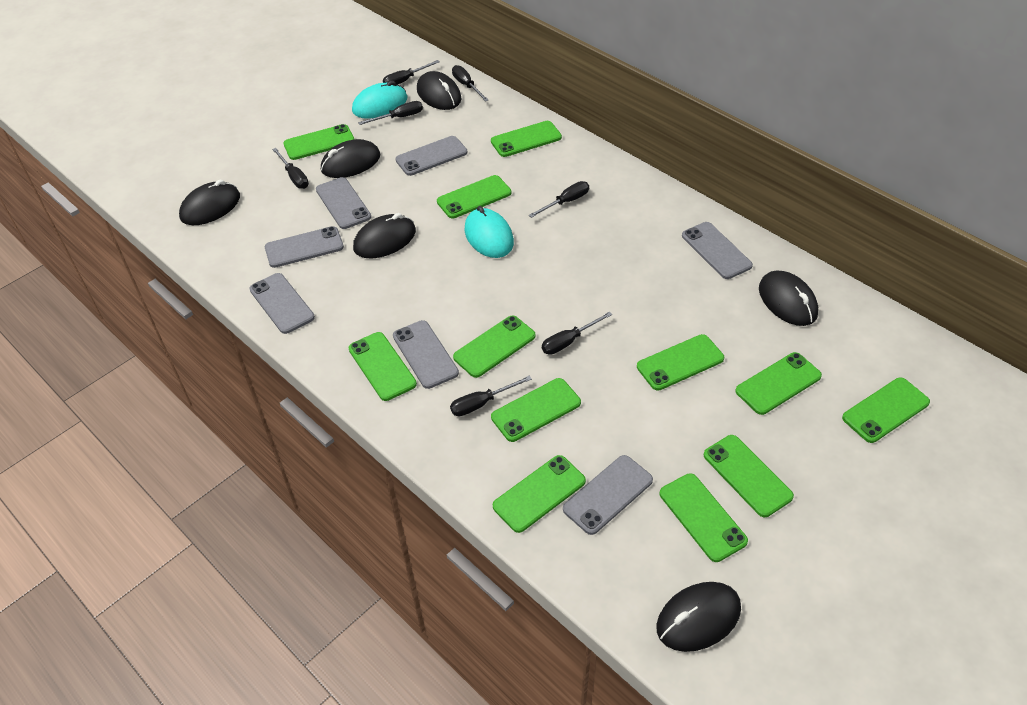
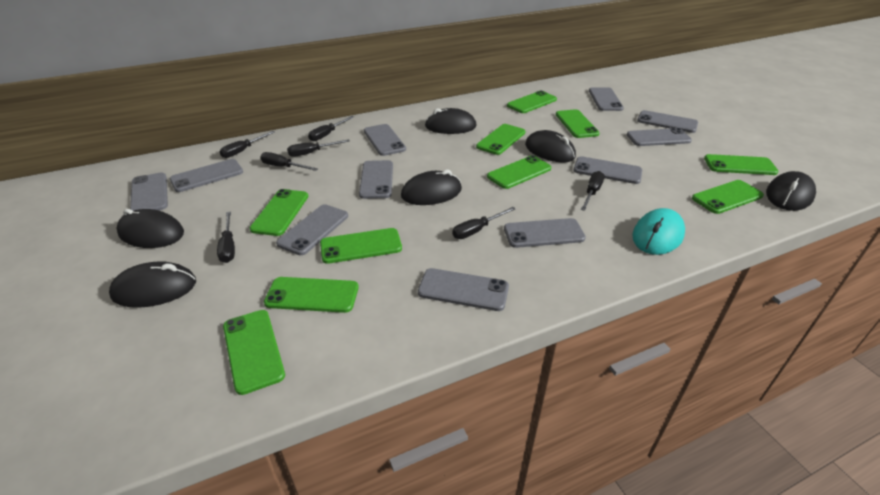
green phone: 12 -> 10
grey phone: 7 -> 11
turquoise mouse: 2 -> 1

